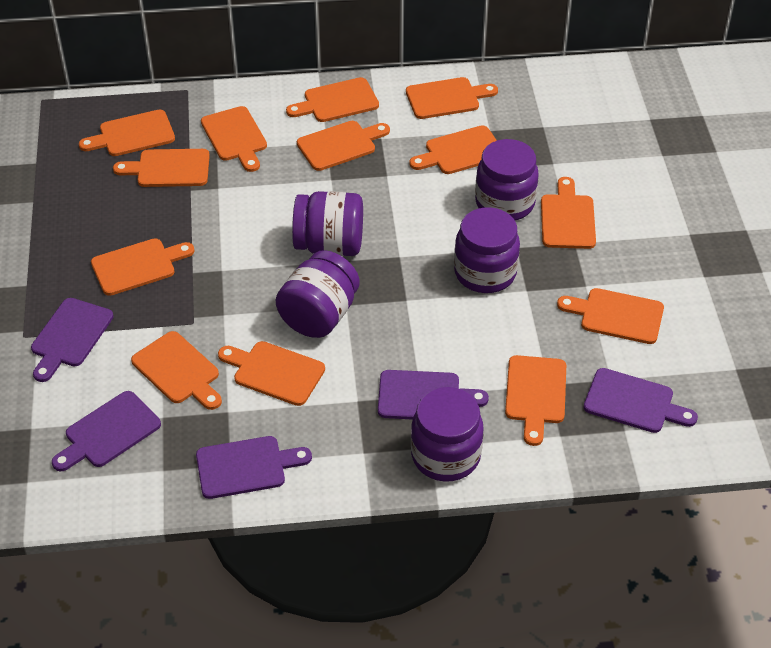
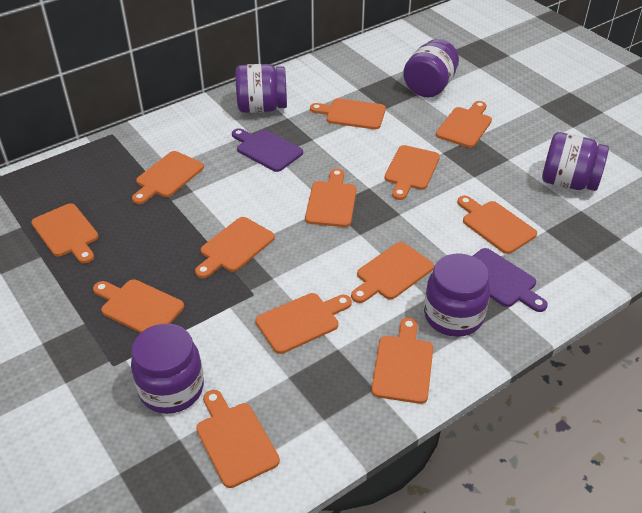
purple cutting board: 5 -> 2

